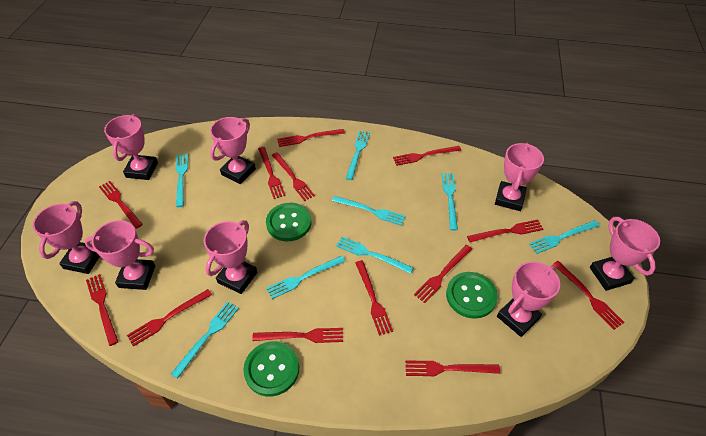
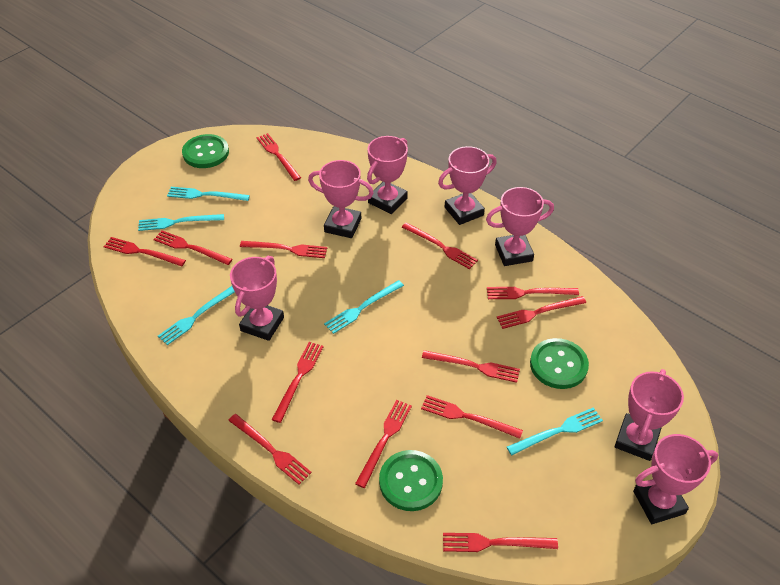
pink trophy: 8 -> 7
turquoise fork: 8 -> 5

